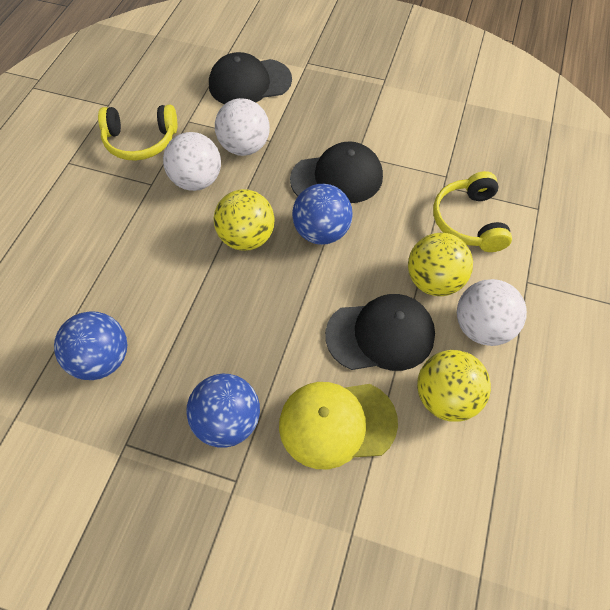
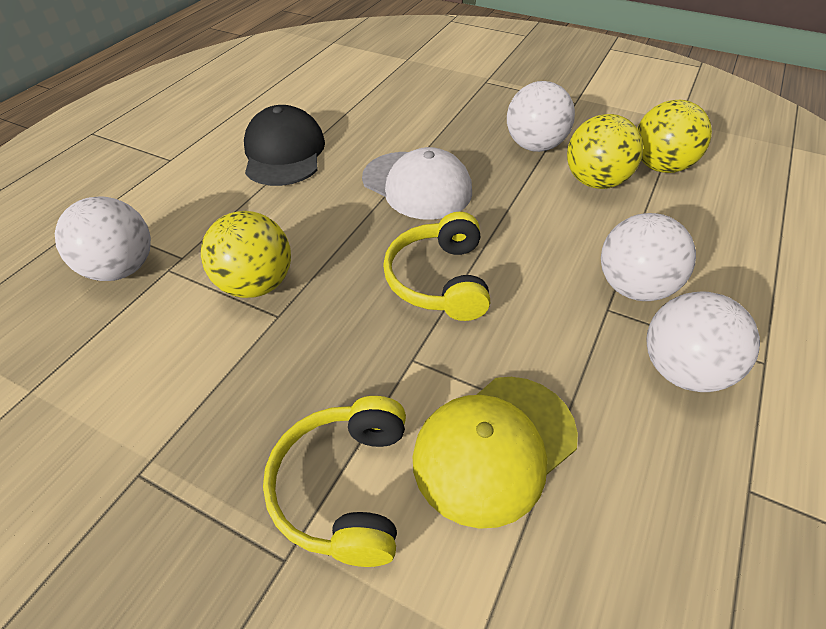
black cap: 3 -> 1
blue ball: 3 -> 0
white ball: 3 -> 4
white cap: 0 -> 1

